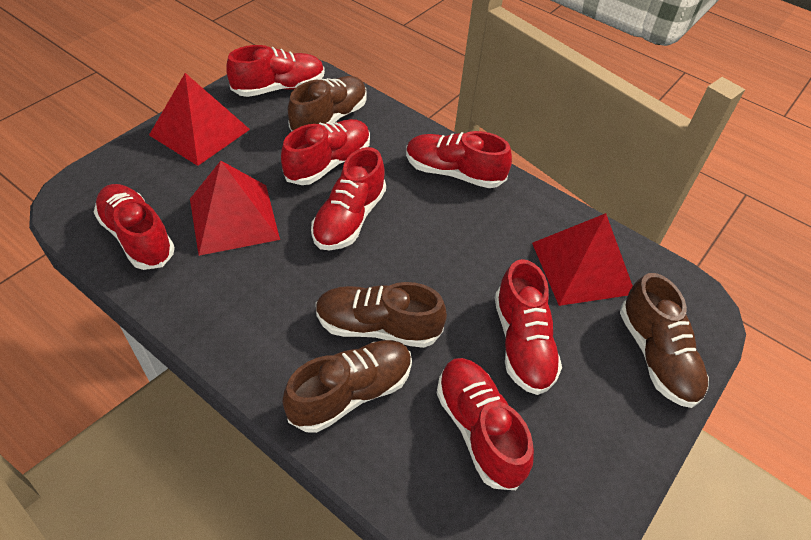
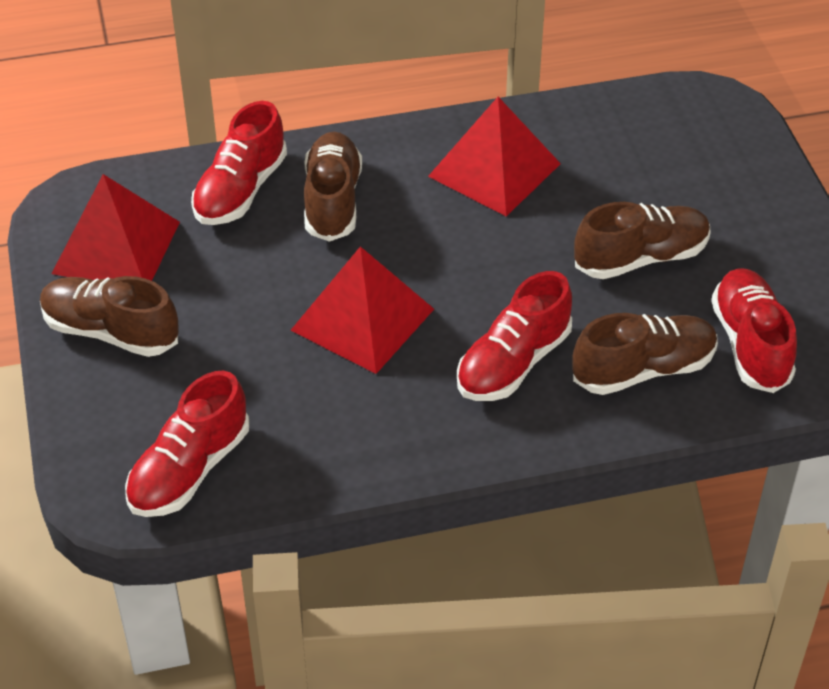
red shoe: 7 -> 4

